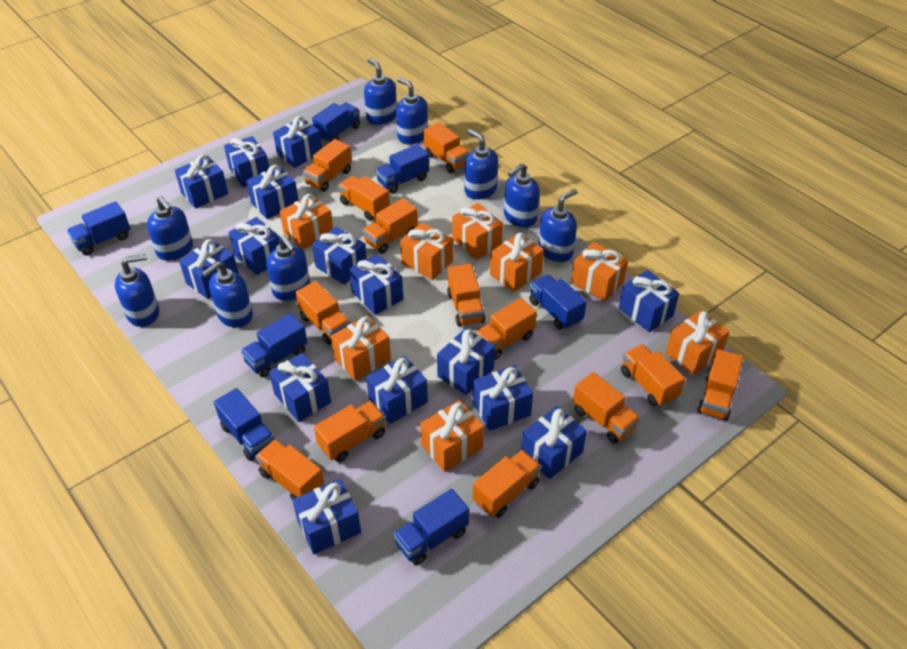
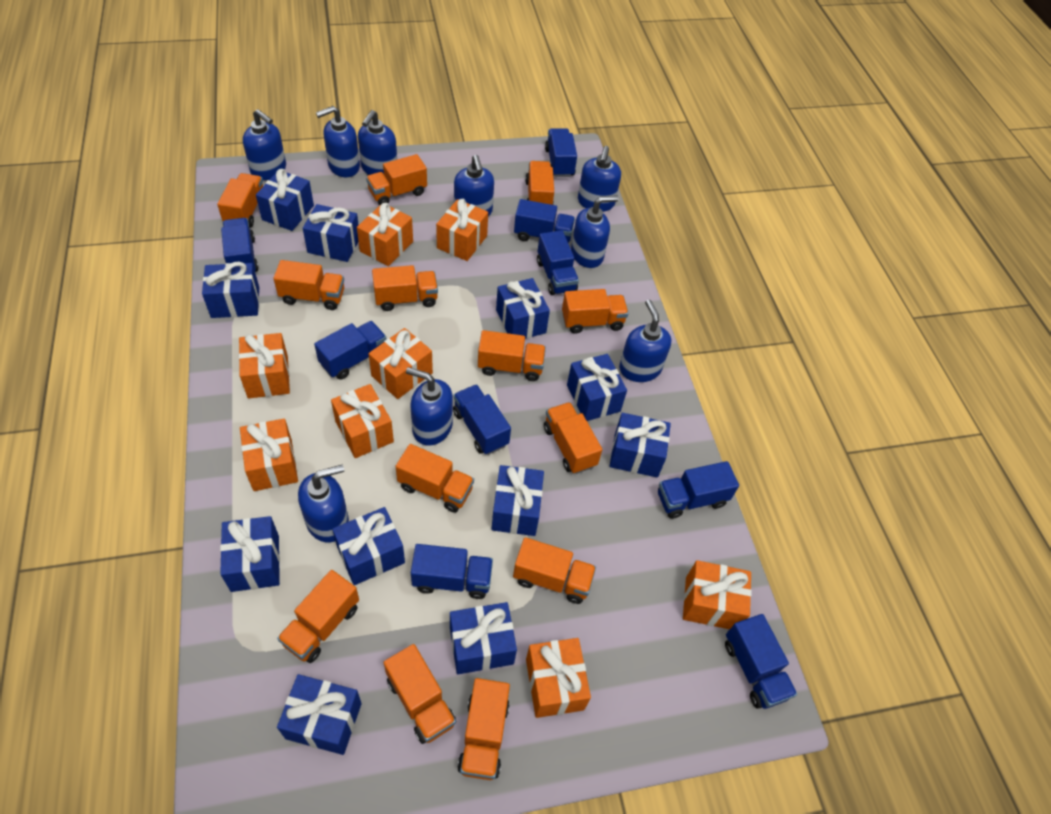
blue gift: 15 -> 11
blue truck: 7 -> 9

